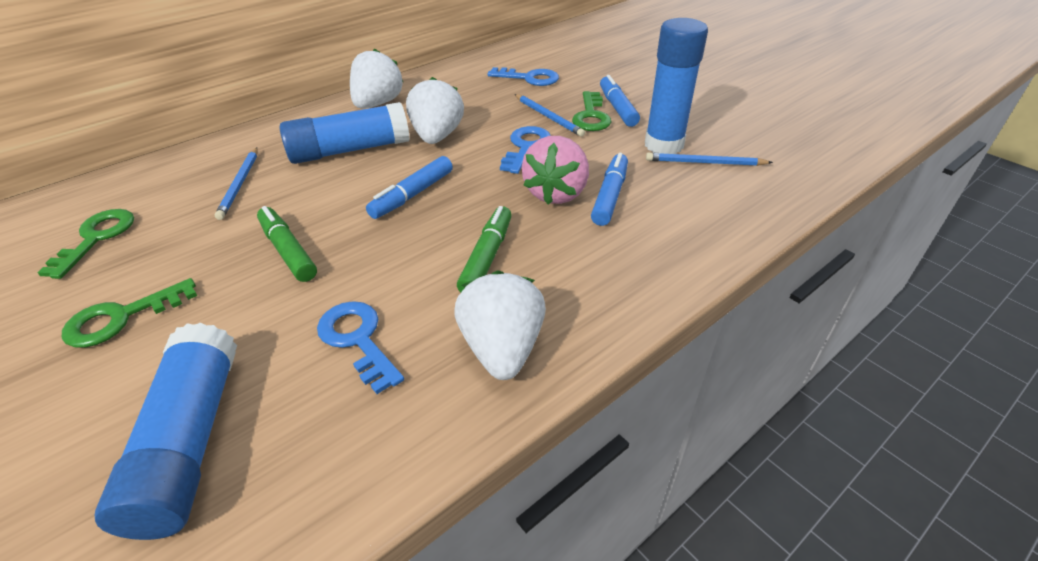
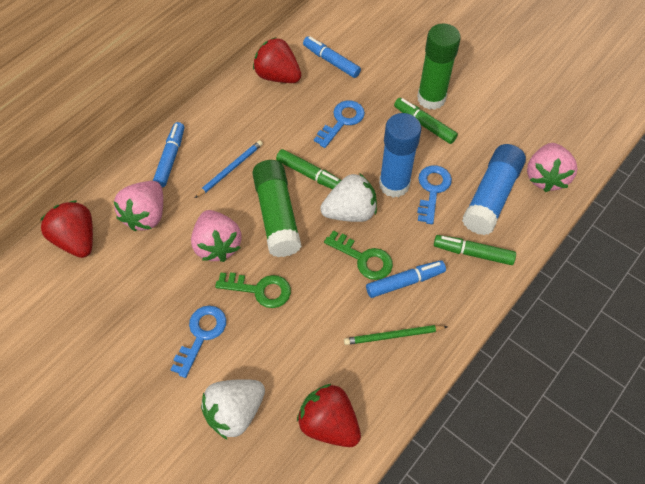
blue glue stick: 3 -> 2
blue pencil: 3 -> 1
green glue stick: 0 -> 2
green key: 3 -> 2
green marker: 2 -> 3
green pencil: 0 -> 1
pink strawberry: 1 -> 3
red strawberry: 0 -> 3
white strawberry: 3 -> 2

